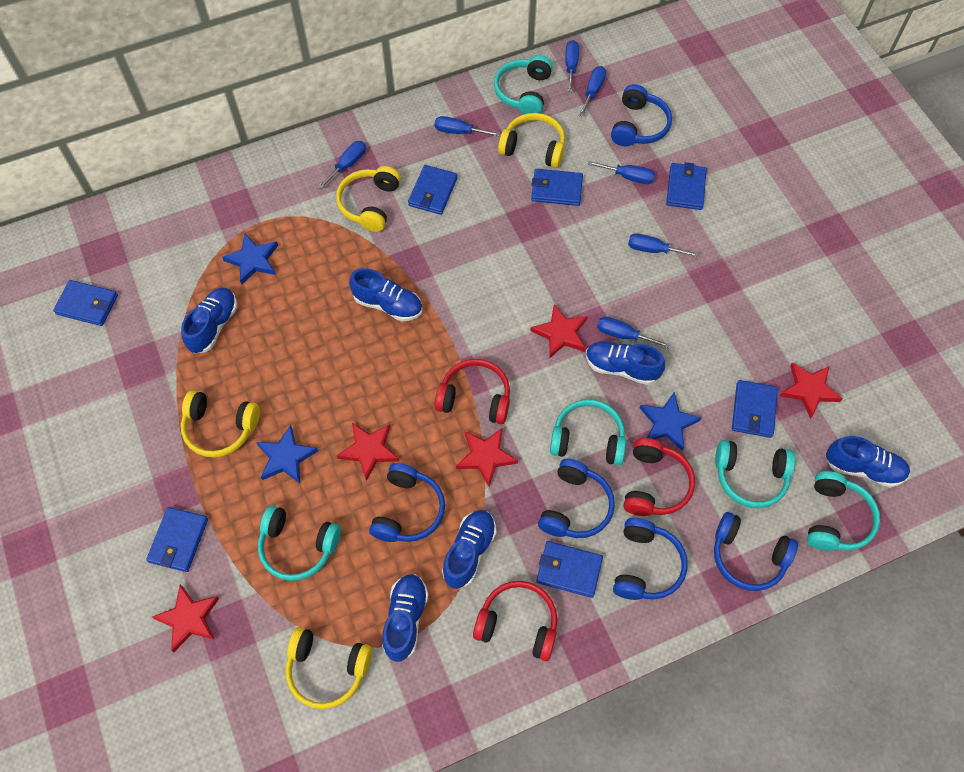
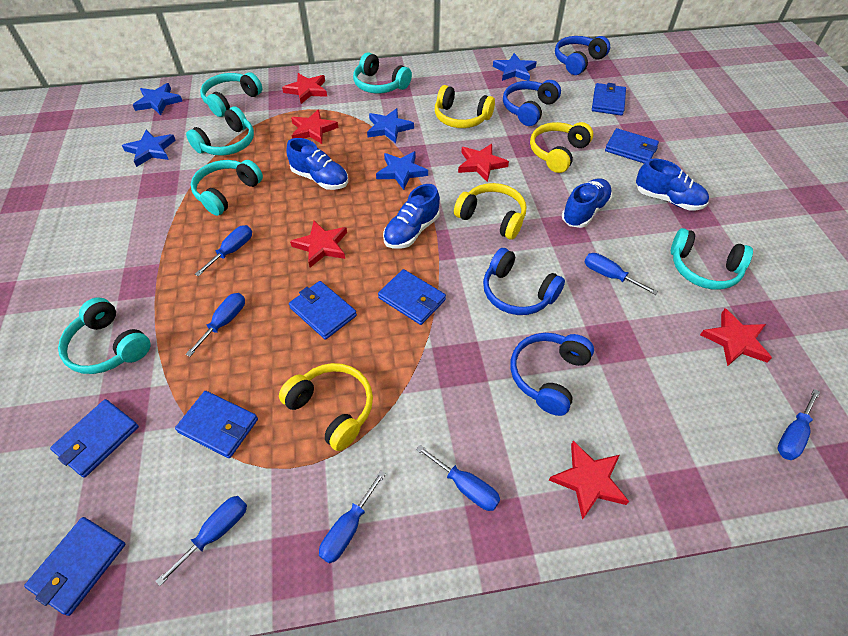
blue headphones: 5 -> 4
blue shoe: 6 -> 4
blue star: 3 -> 5
red headphones: 3 -> 0
red star: 5 -> 6
turquoise headphones: 5 -> 6

